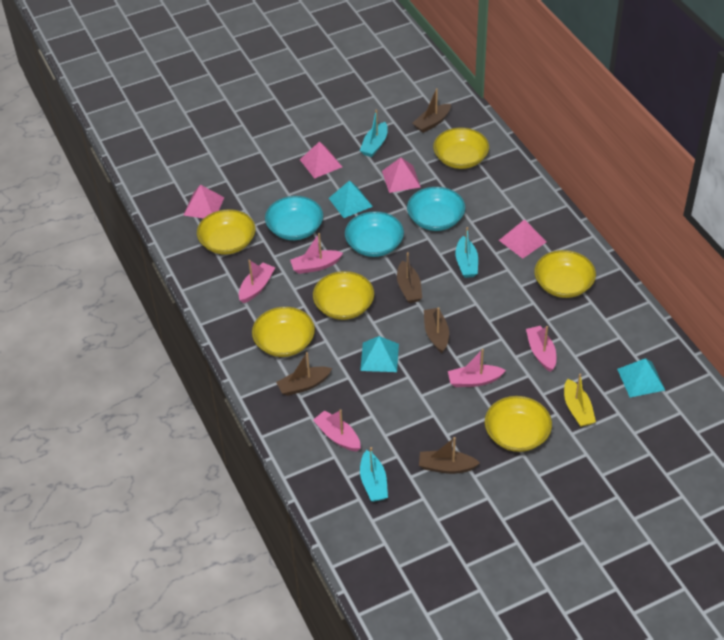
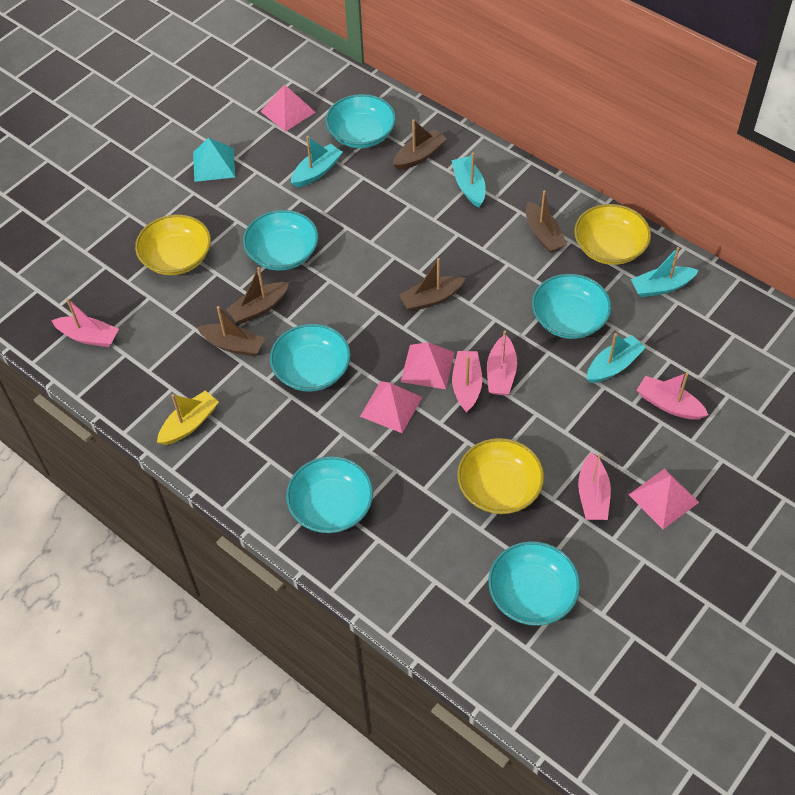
turquoise boat: 3 -> 4
turquoise bowl: 3 -> 6
turquoise pyramid: 3 -> 1
yellow bowl: 6 -> 3

